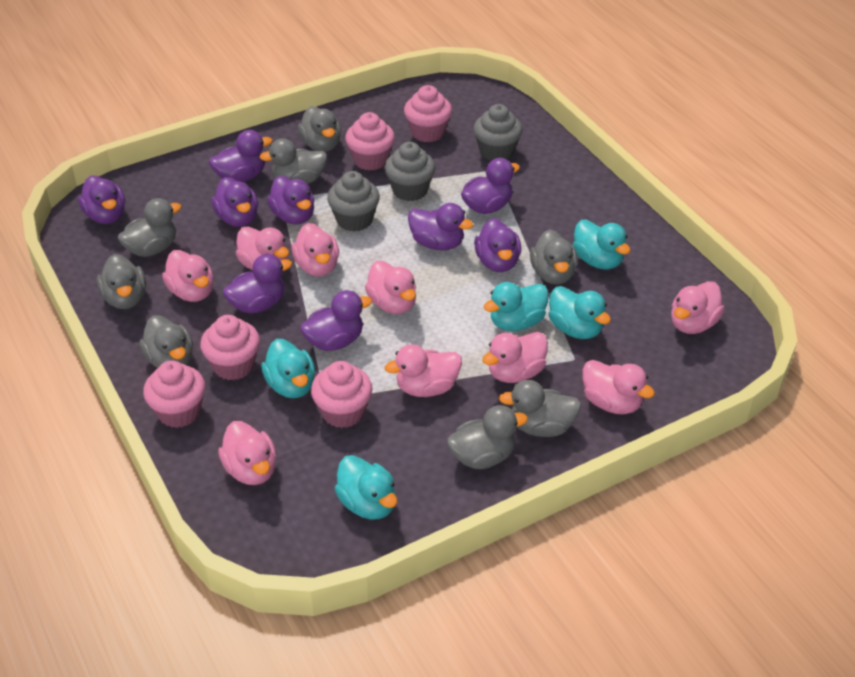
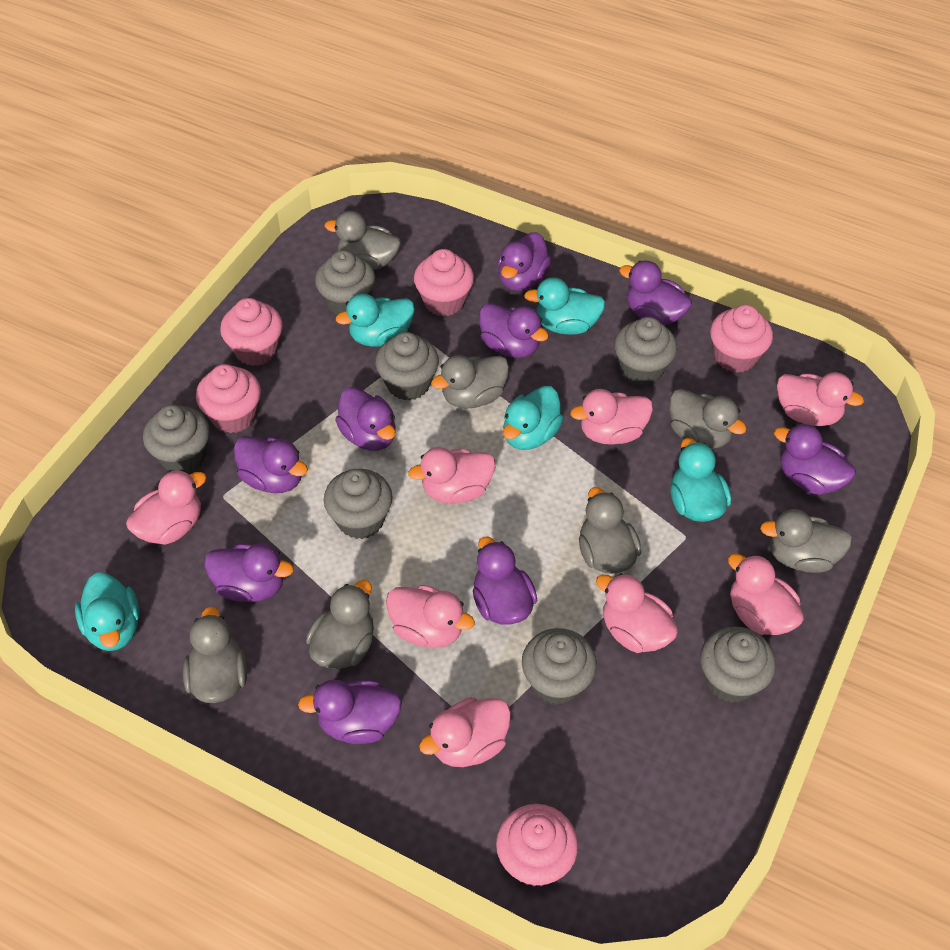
grey cupcake: 3 -> 7
grey duck: 8 -> 7
pink duck: 9 -> 8

